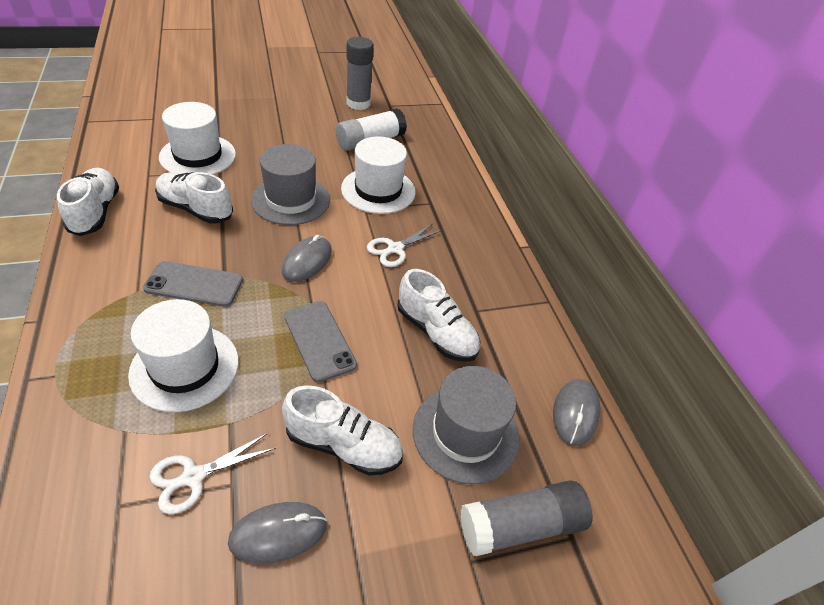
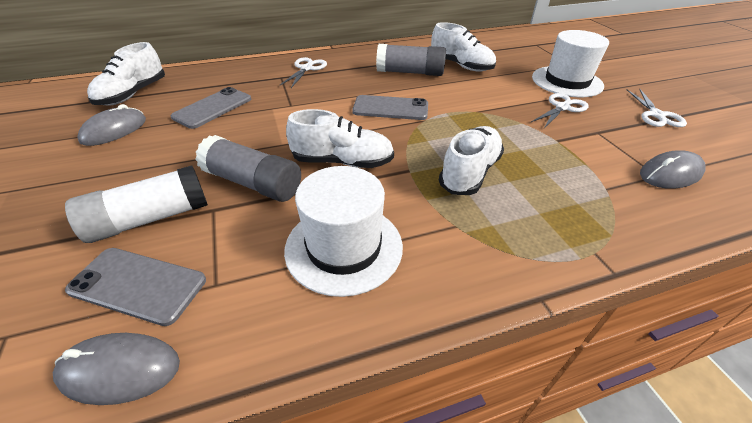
grey hat: 2 -> 0
grey phone: 2 -> 3
white hat: 3 -> 2
white scissors: 2 -> 3

